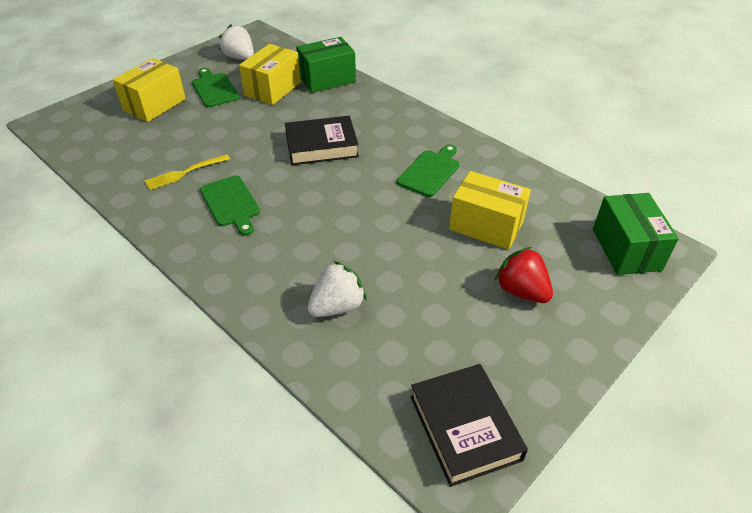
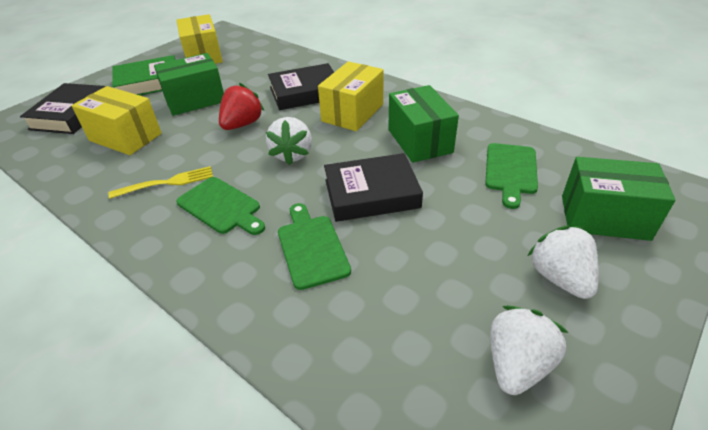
black book: 2 -> 3
green book: 0 -> 1
green box: 2 -> 3
white strawberry: 2 -> 3

